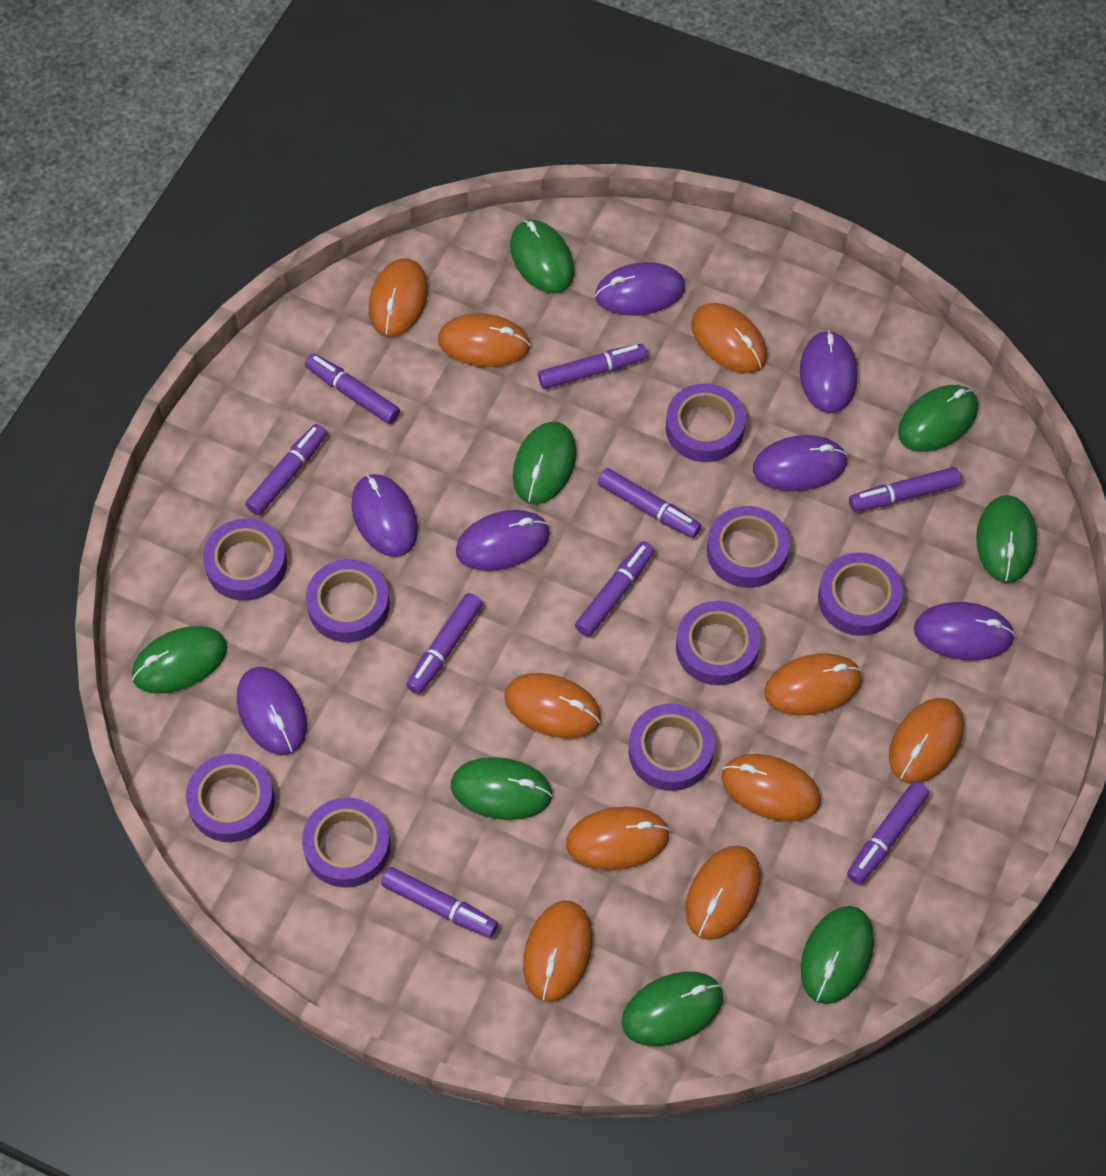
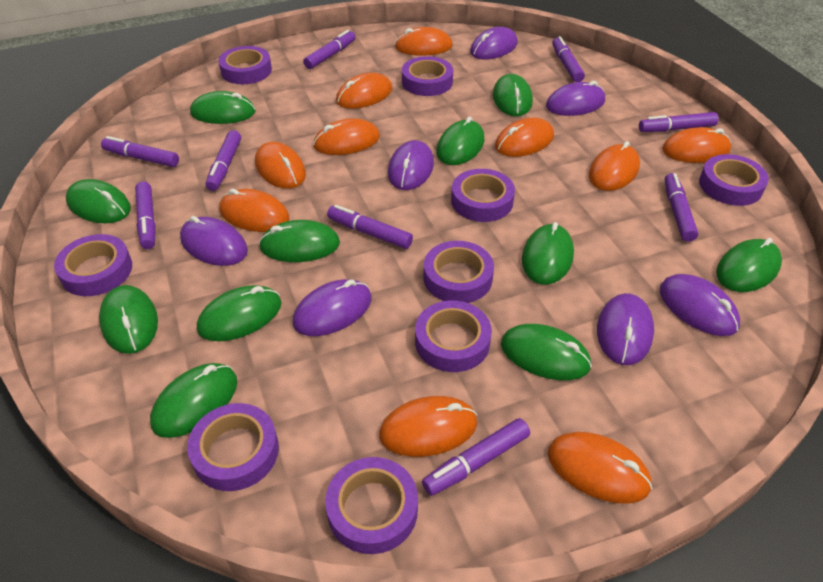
green mouse: 8 -> 11

